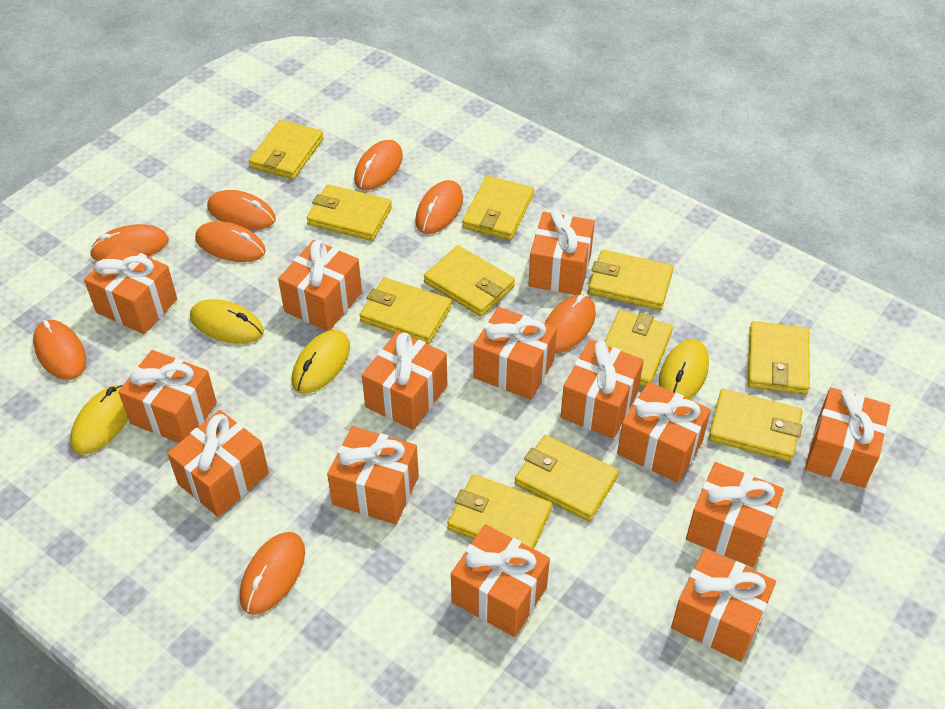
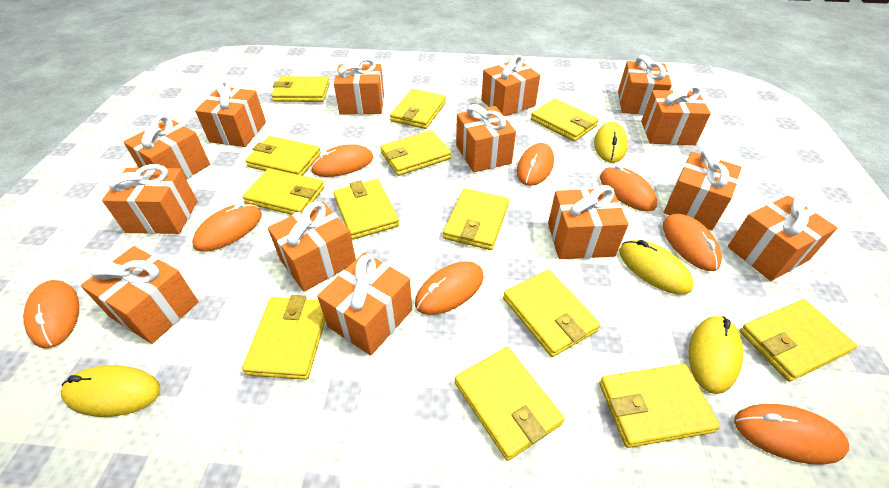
yellow wallet: 11 -> 13

